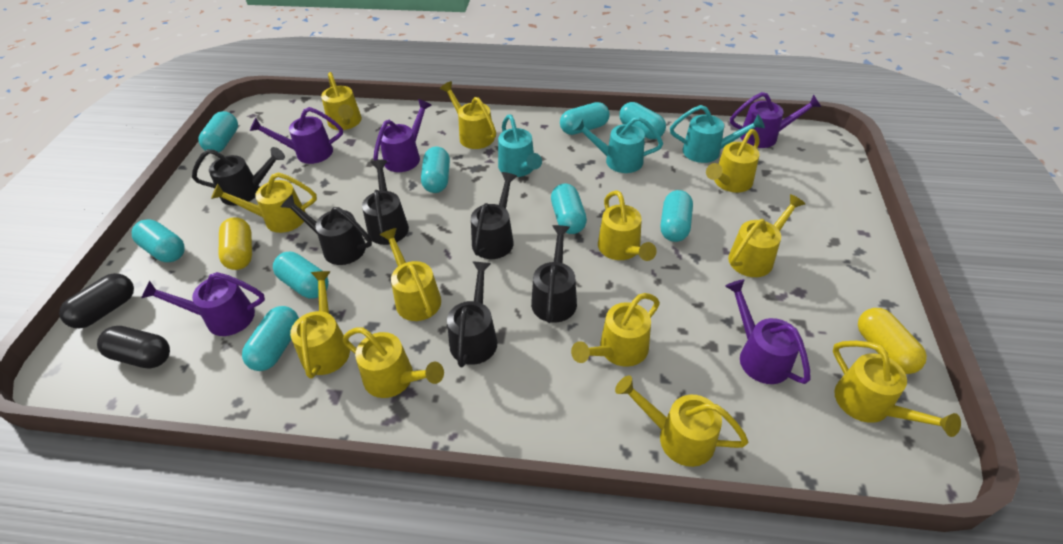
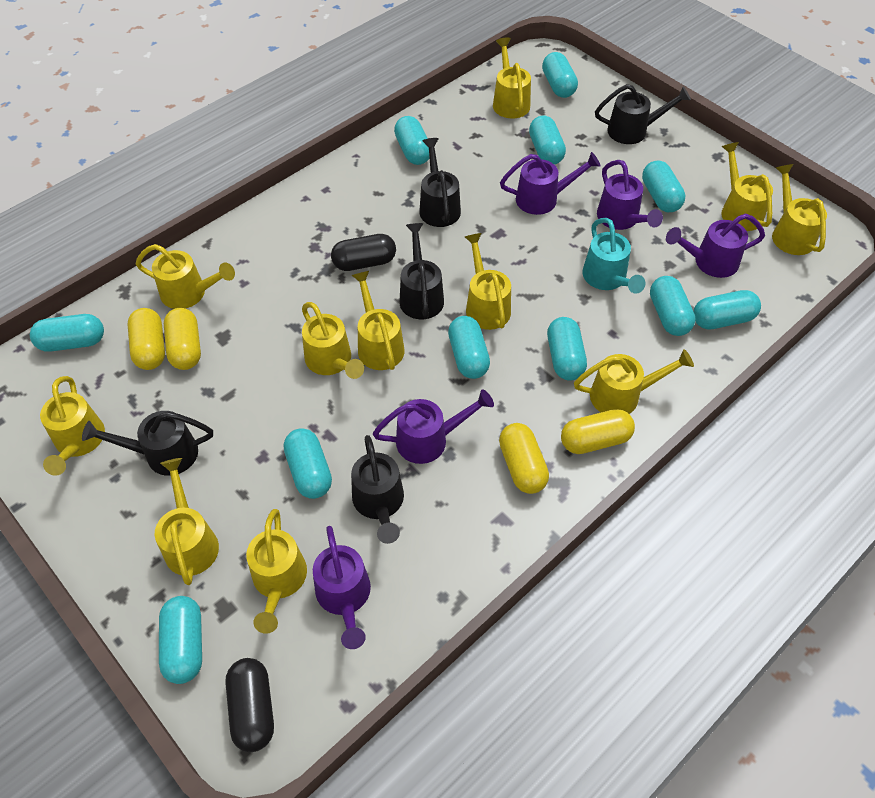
black watering can: 6 -> 5
turquoise capsule: 9 -> 11
turquoise watering can: 3 -> 1
yellow capsule: 2 -> 4
yellow watering can: 12 -> 11

